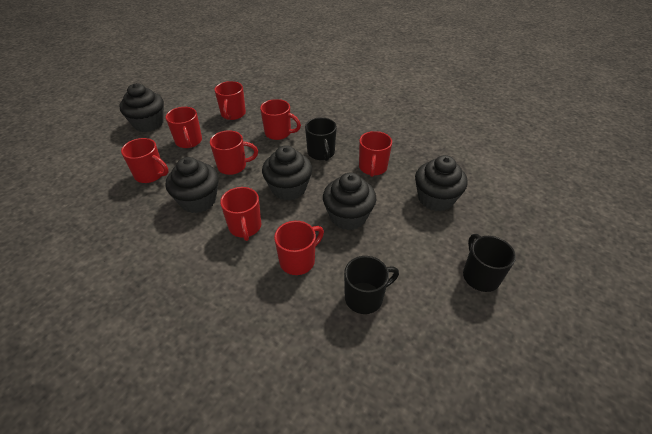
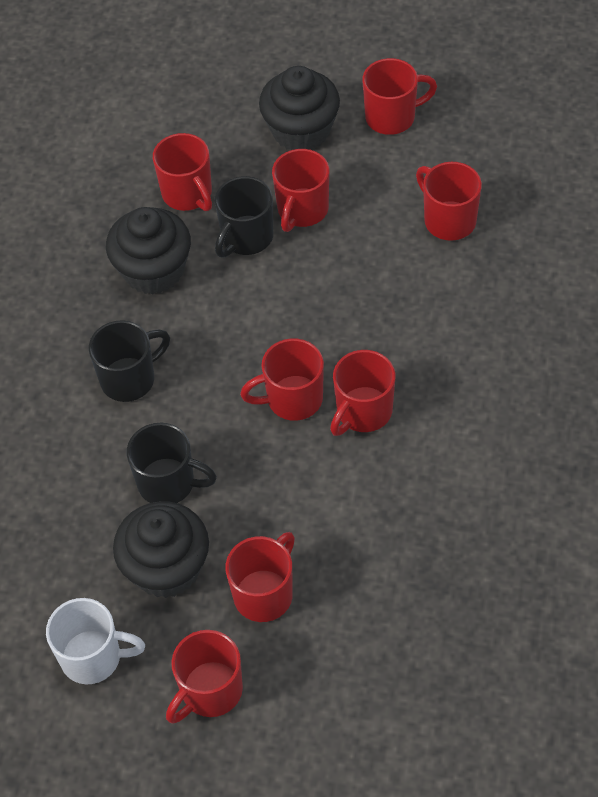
black cupcake: 5 -> 3
white mug: 0 -> 1

